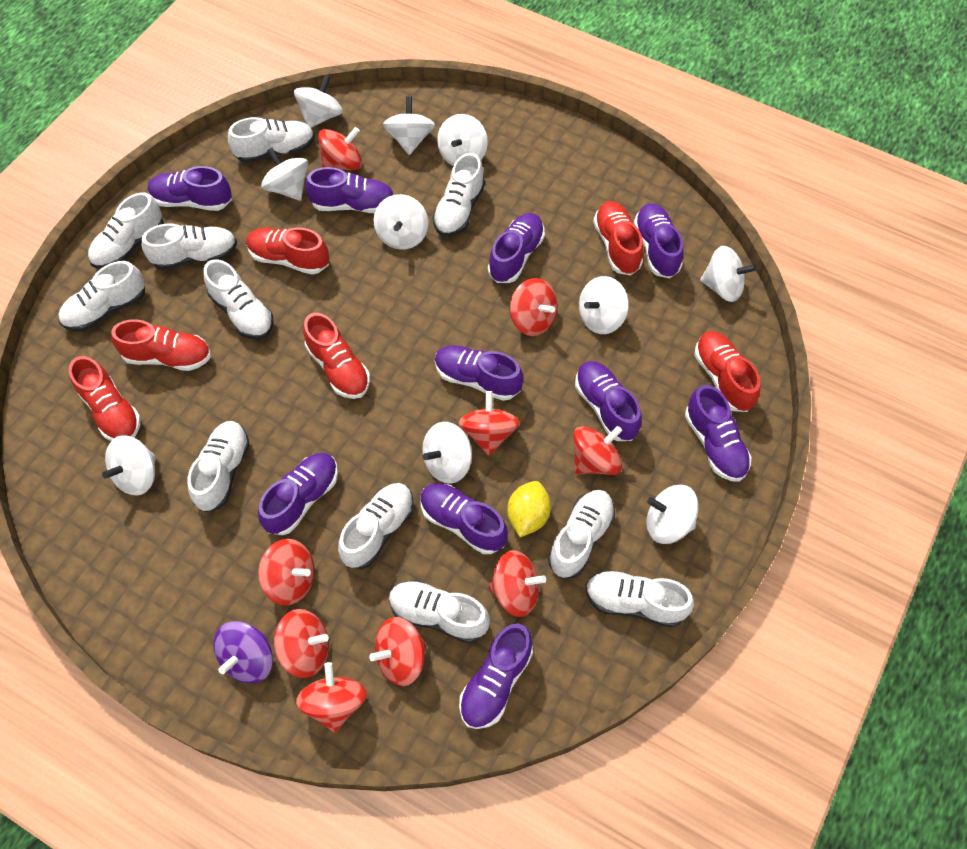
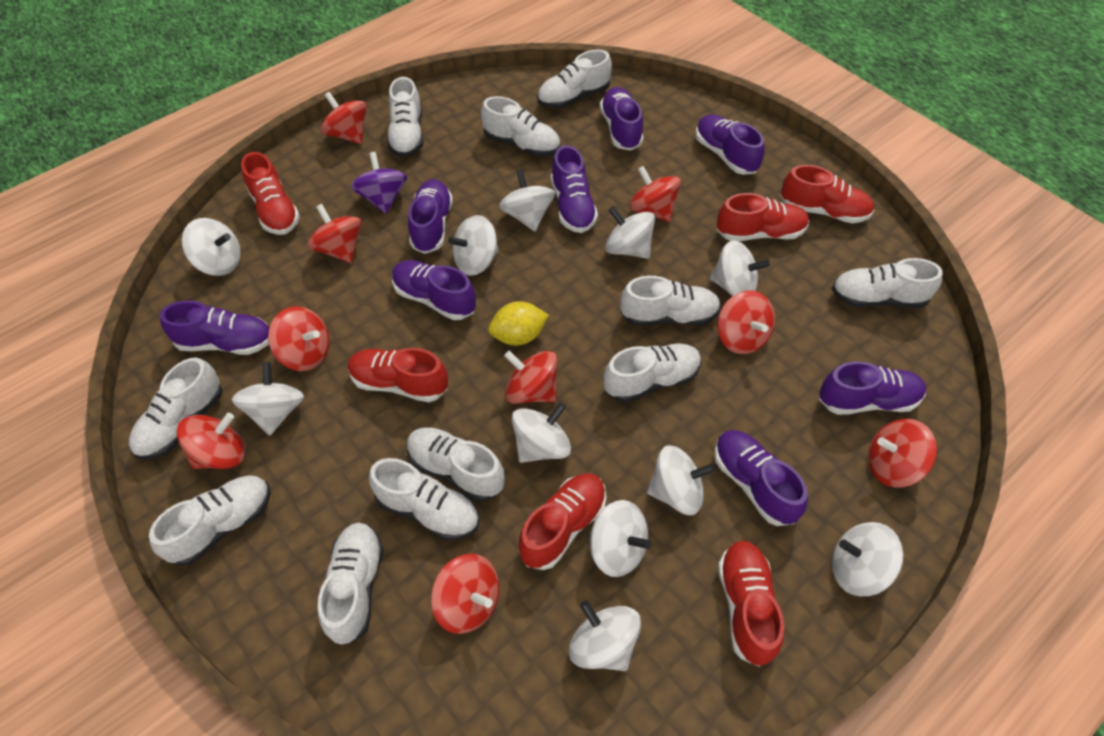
purple shoe: 10 -> 8
white spinning top: 10 -> 11

